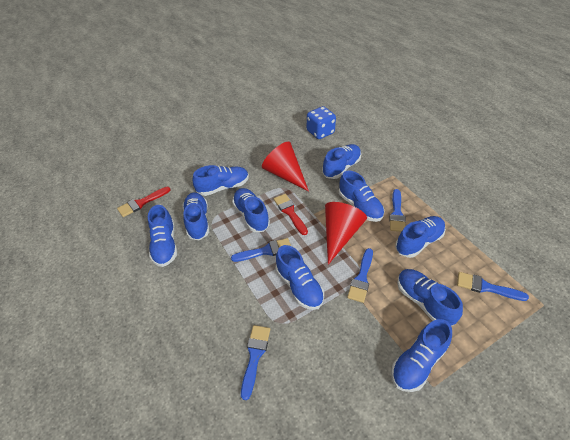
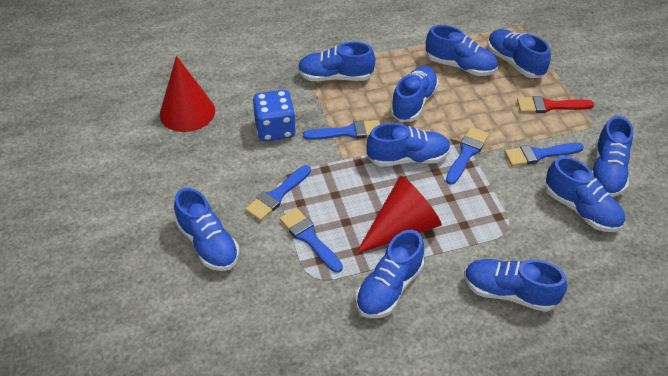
red brush: 2 -> 1

